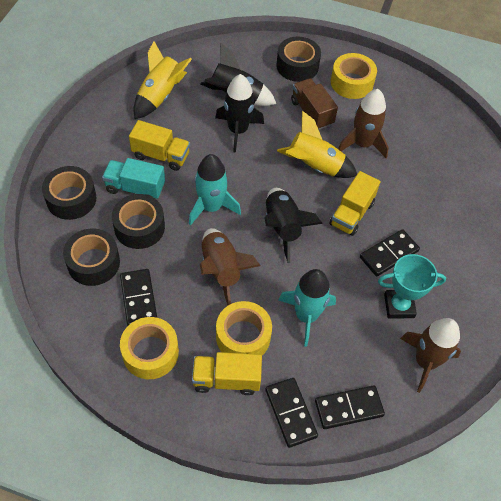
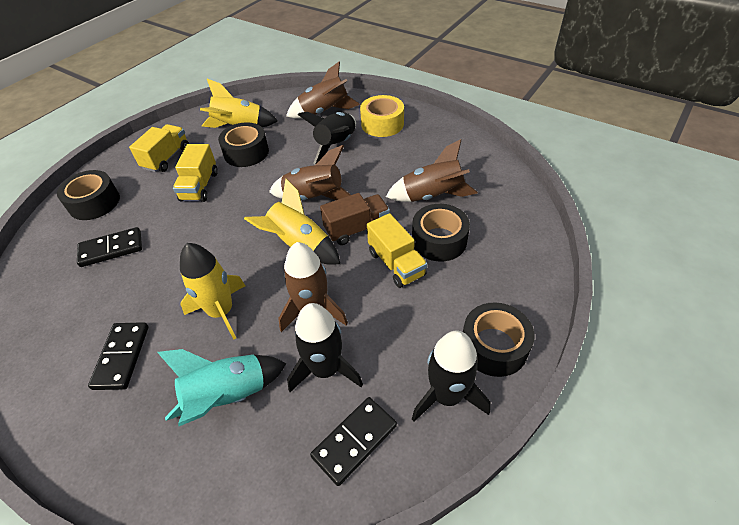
black domino: 4 -> 3
brown rocket: 3 -> 4
turquoise rocket: 2 -> 1
turquoise trophy: 1 -> 0
turquoise truck: 1 -> 0
yellow rocket: 2 -> 3
yellow tape: 3 -> 1

